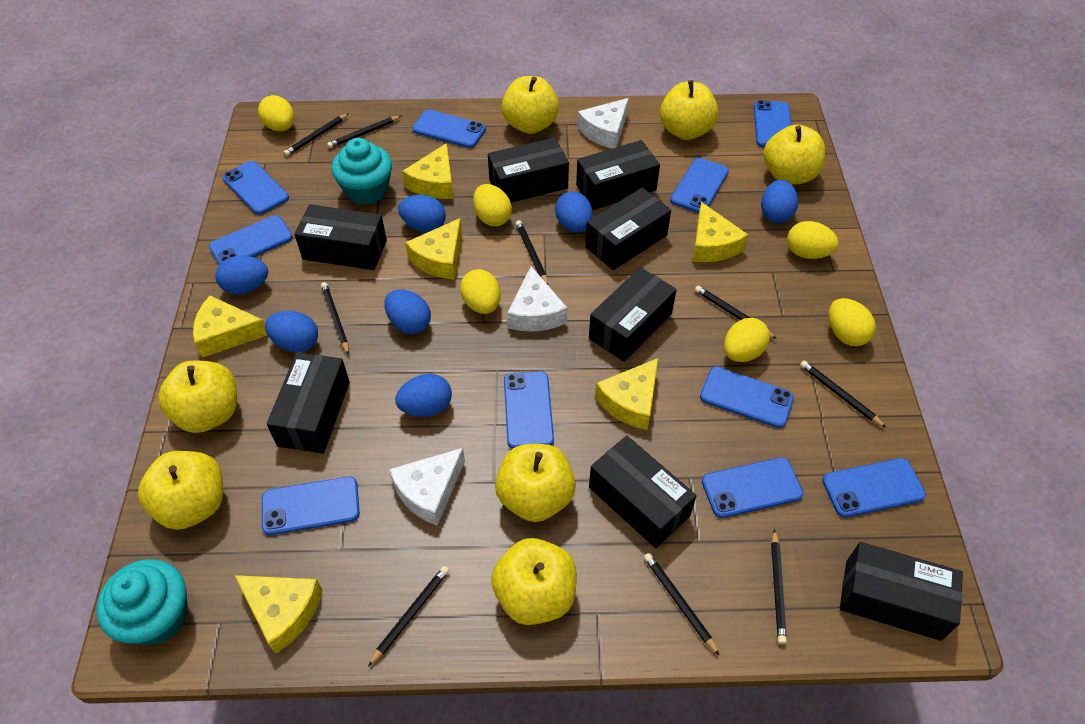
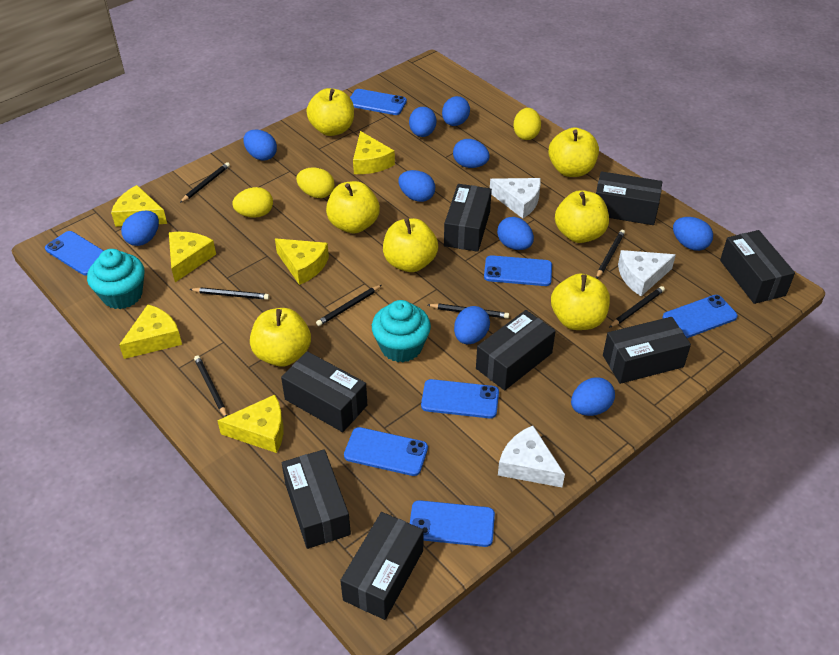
black pencil: 9 -> 7
blue egg: 7 -> 10
blue phone: 10 -> 7
yellow egg: 6 -> 3

